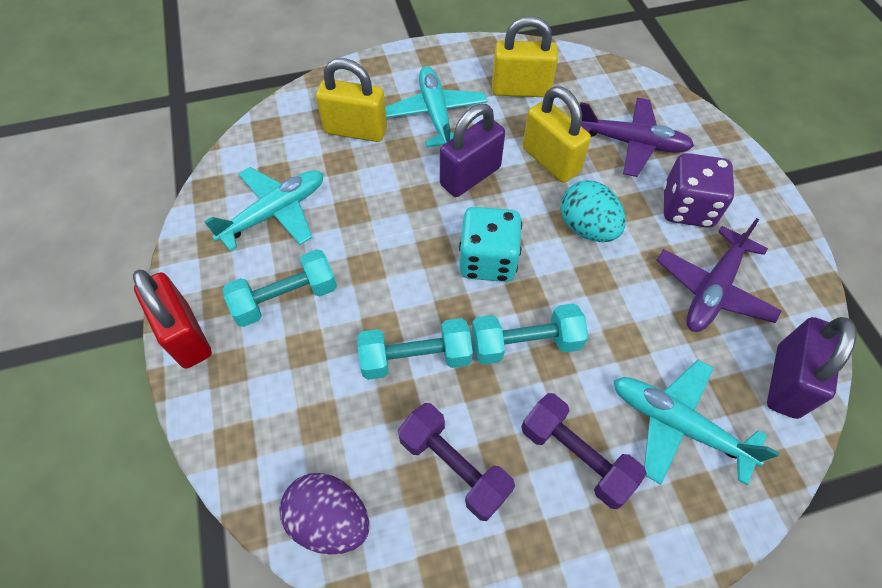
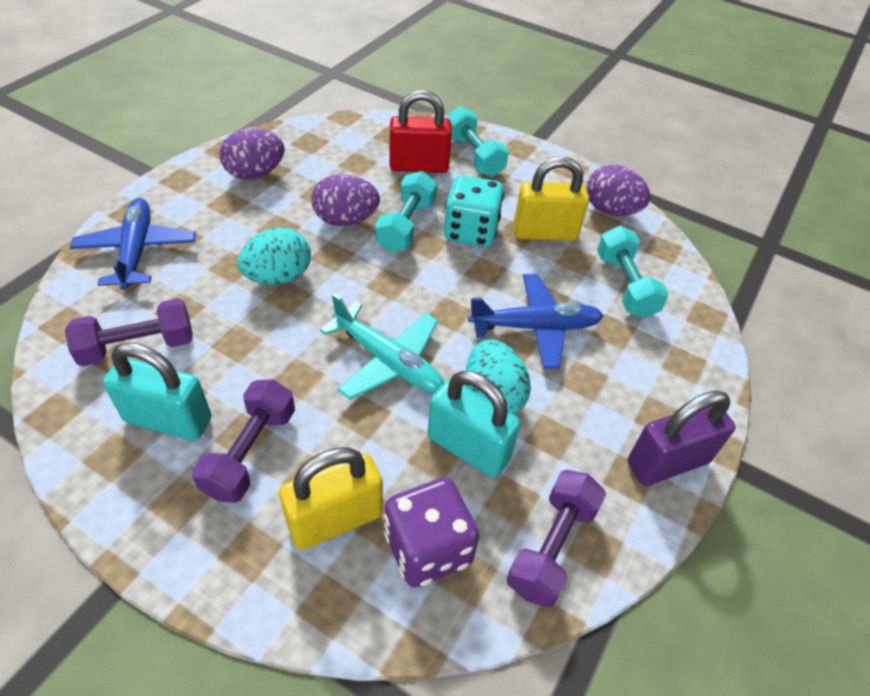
blue plane: 0 -> 2
purple dumbbell: 2 -> 3
purple egg: 1 -> 3
purple padlock: 2 -> 1
purple plane: 2 -> 0
turquoise egg: 1 -> 2
turquoise padlock: 0 -> 2
turquoise plane: 3 -> 1
yellow padlock: 3 -> 2

